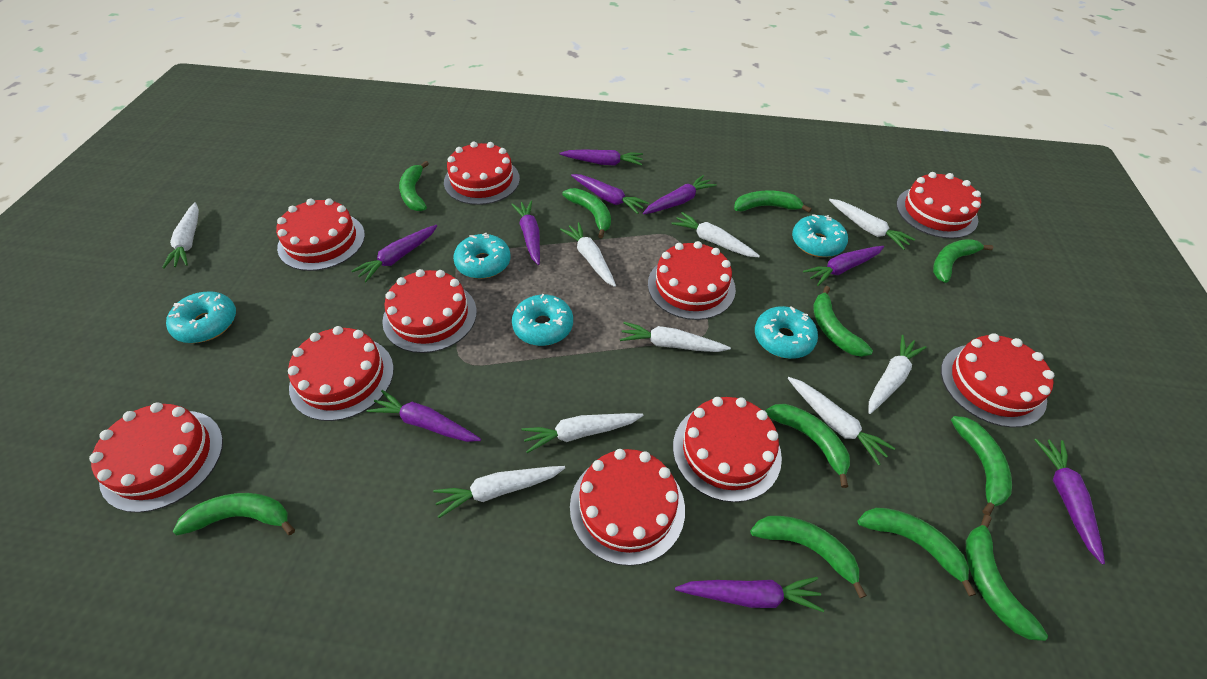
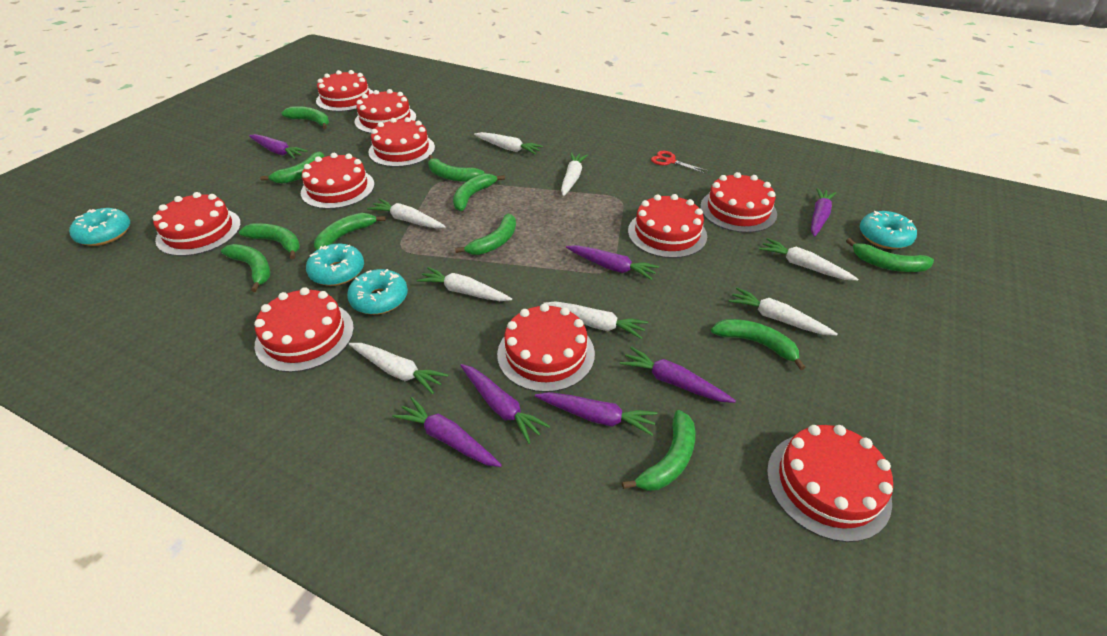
purple carrot: 9 -> 7
red scissors: 0 -> 1
turquoise donut: 5 -> 4
white carrot: 9 -> 8

